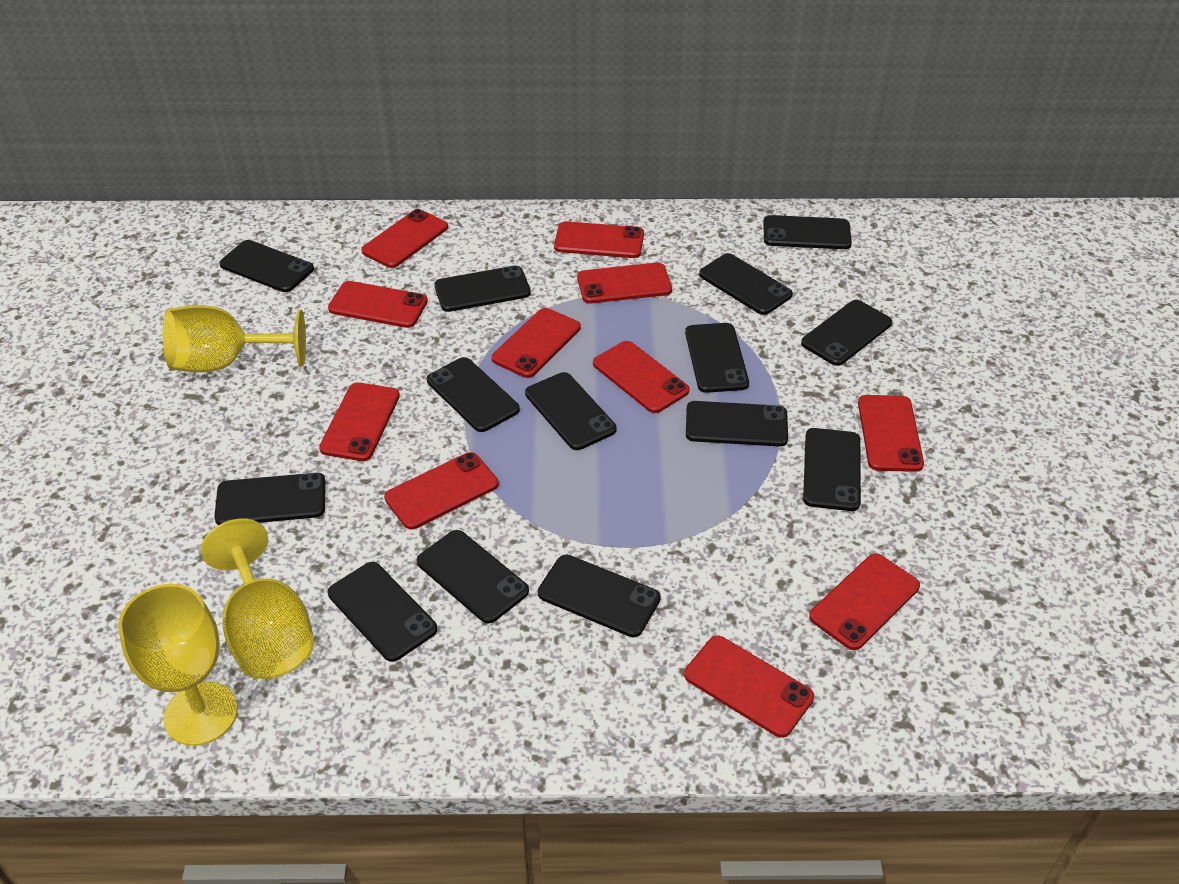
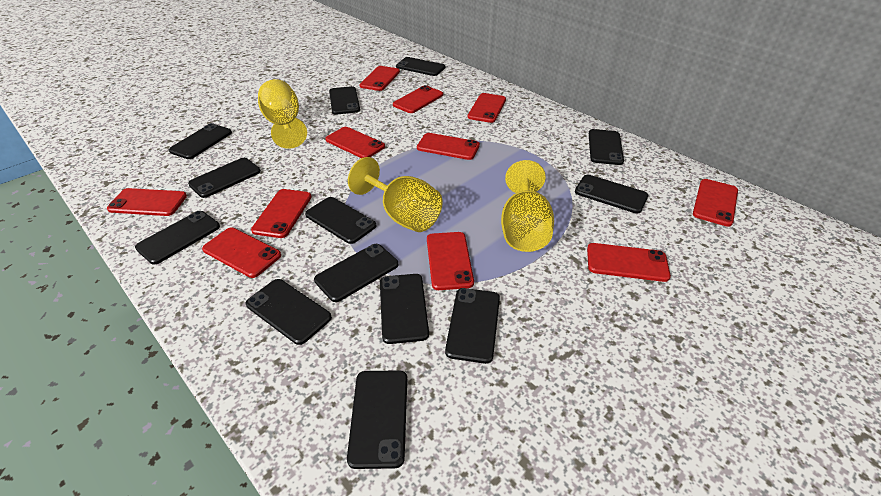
black phone: 14 -> 13

